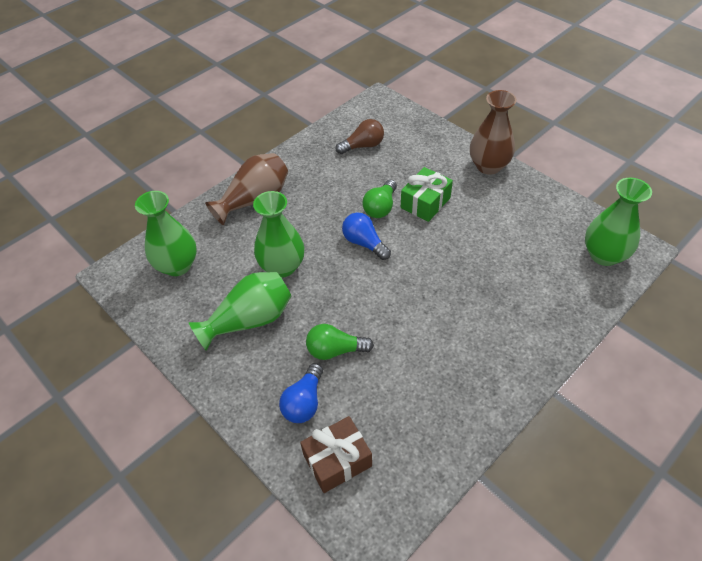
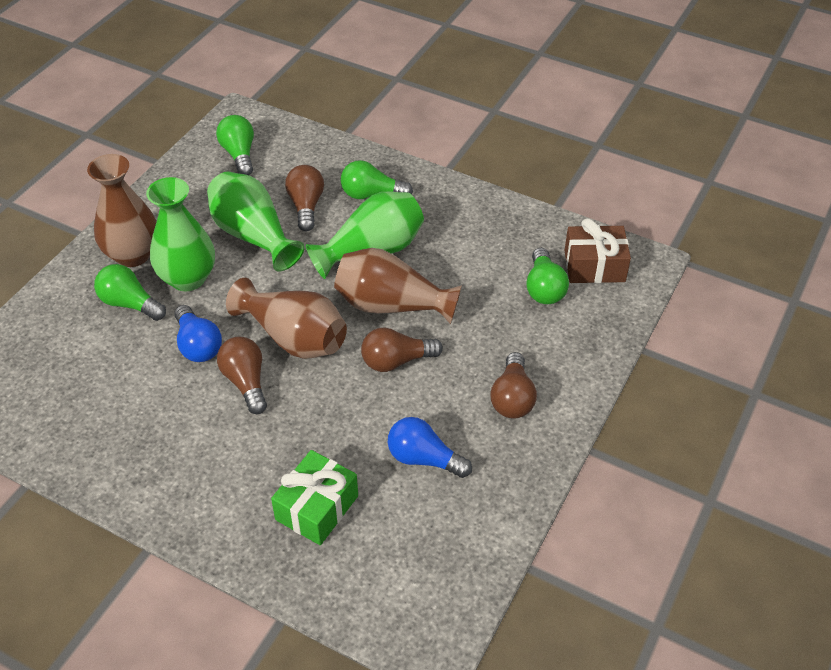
brown light bulb: 1 -> 4
brown vase: 2 -> 3
green light bulb: 2 -> 4
green vase: 4 -> 3

